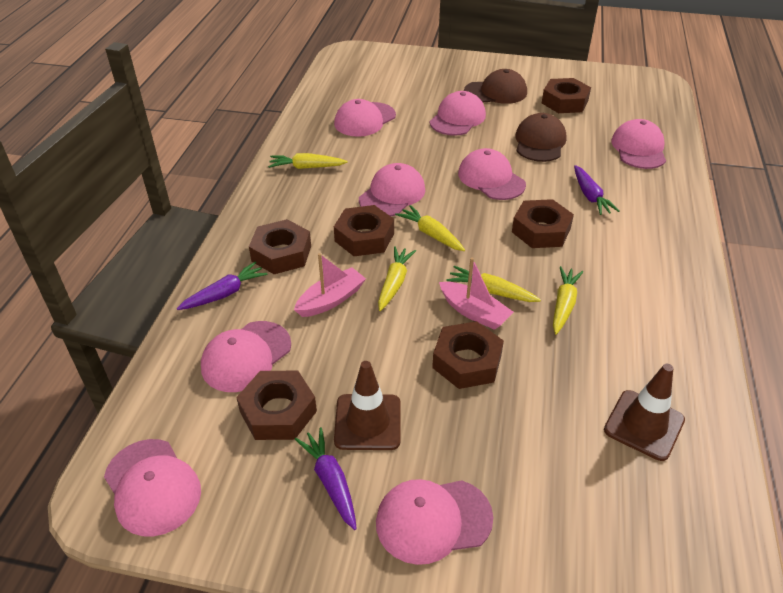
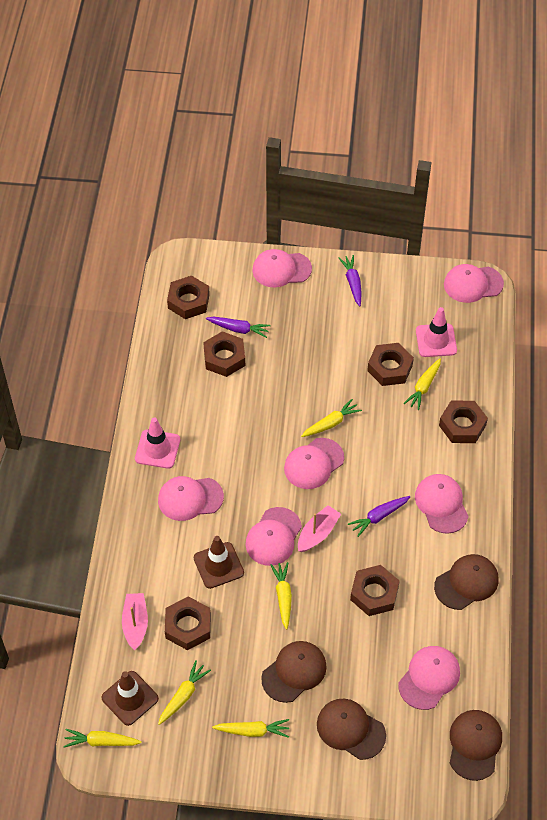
brown cap: 2 -> 4
pink cap: 8 -> 7
pink traffic cone: 0 -> 2
yellow carrot: 5 -> 6

